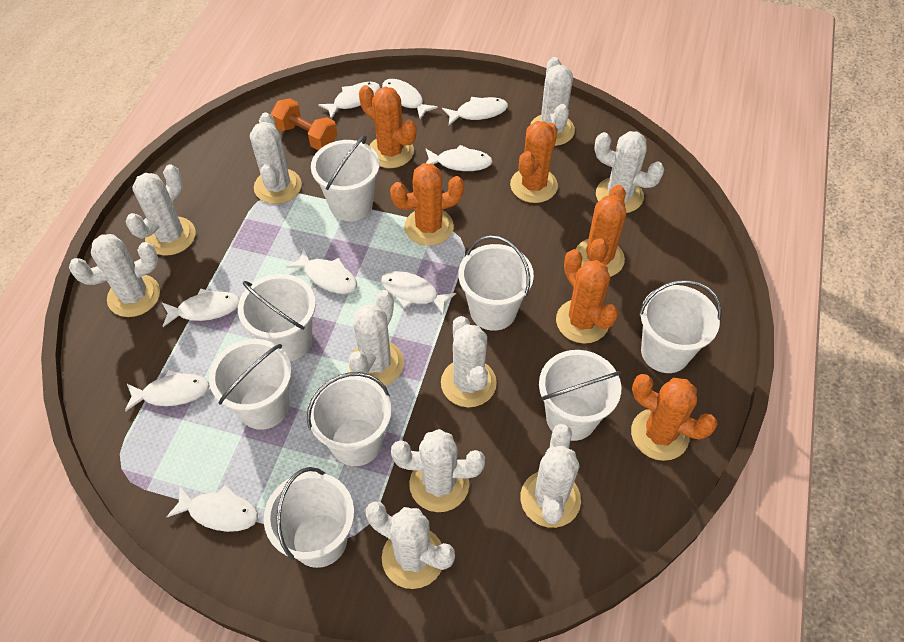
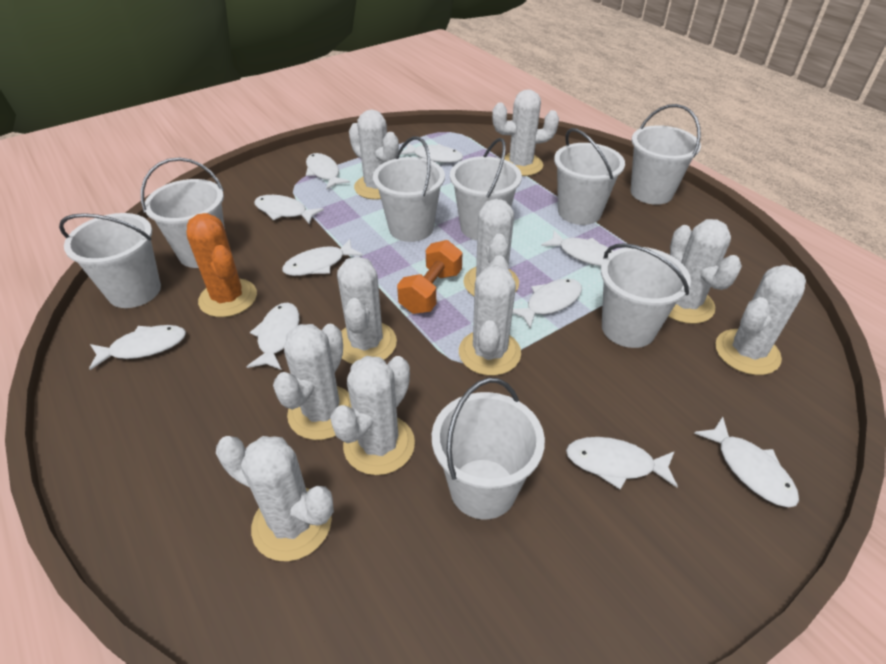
orange cactus: 6 -> 1
white fish: 9 -> 10

